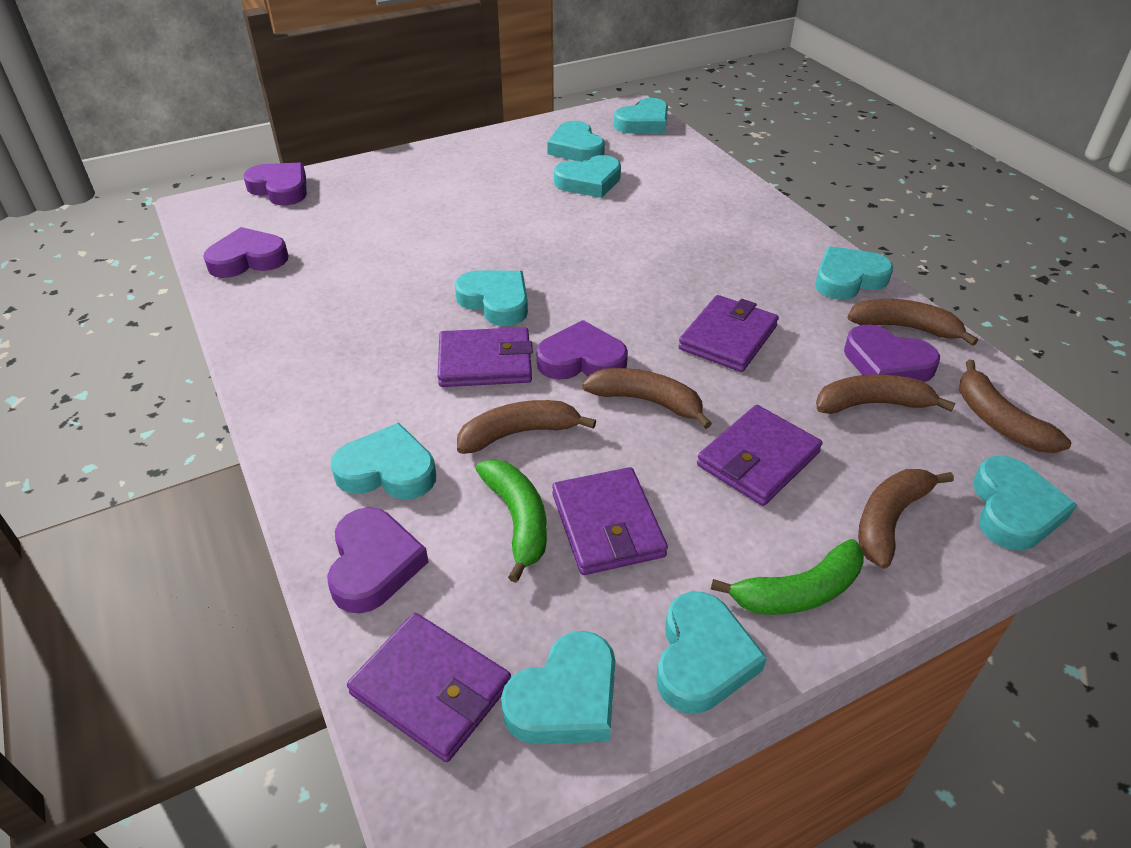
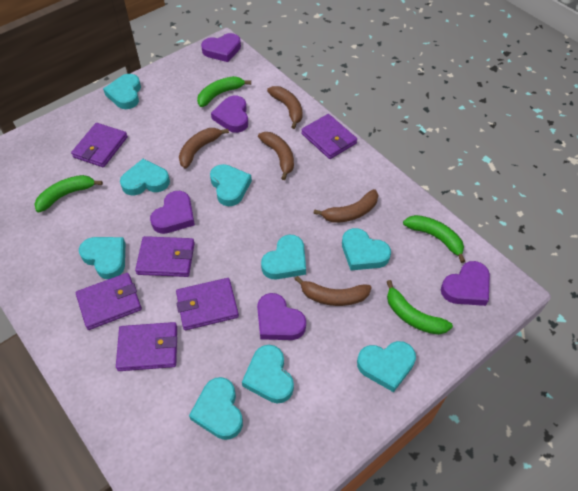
brown banana: 6 -> 5
green banana: 2 -> 4
purple wallet: 5 -> 6

